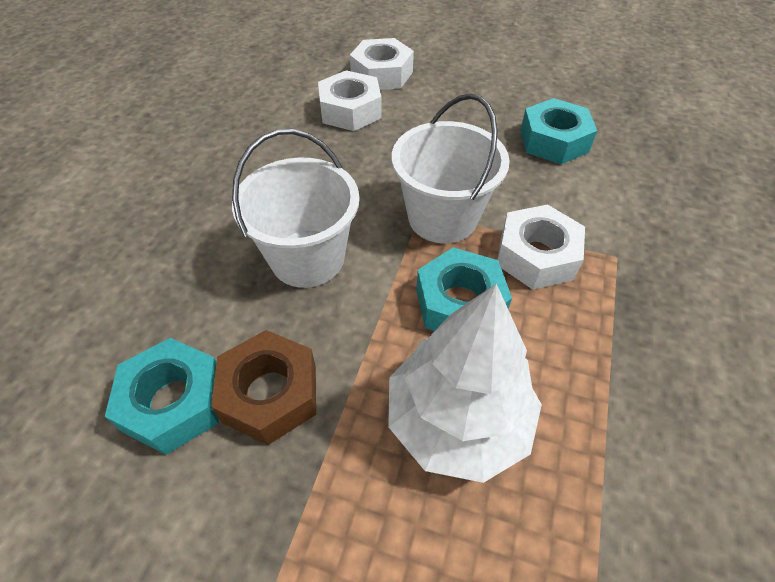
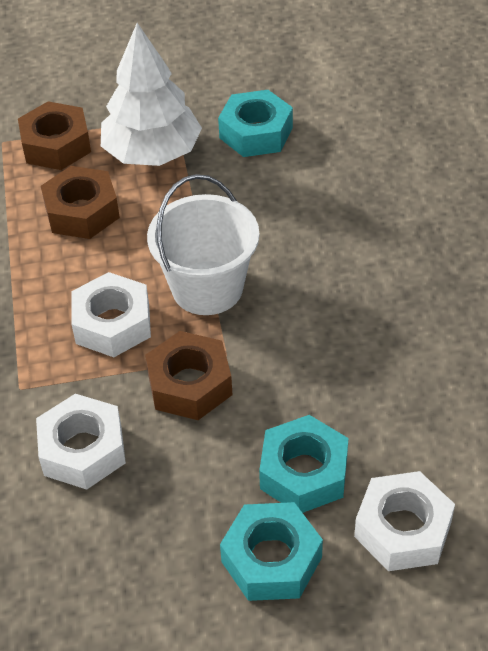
brown nut: 1 -> 3
white bucket: 2 -> 1

